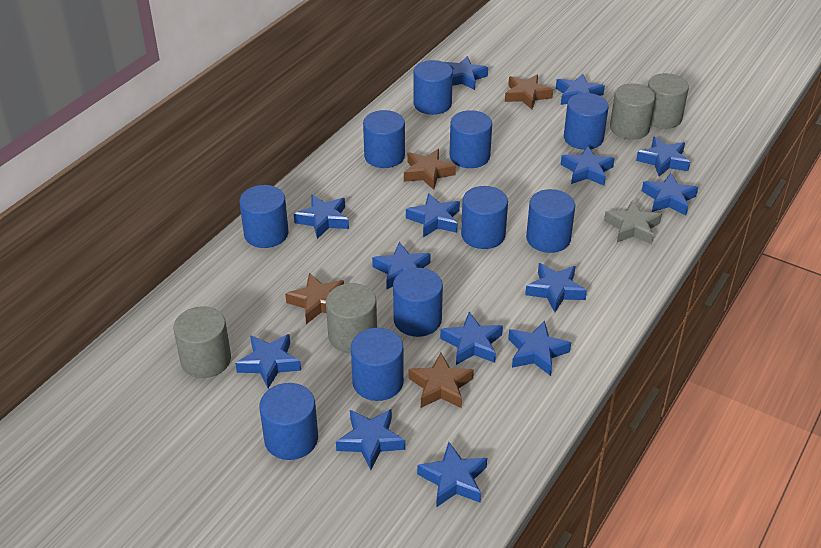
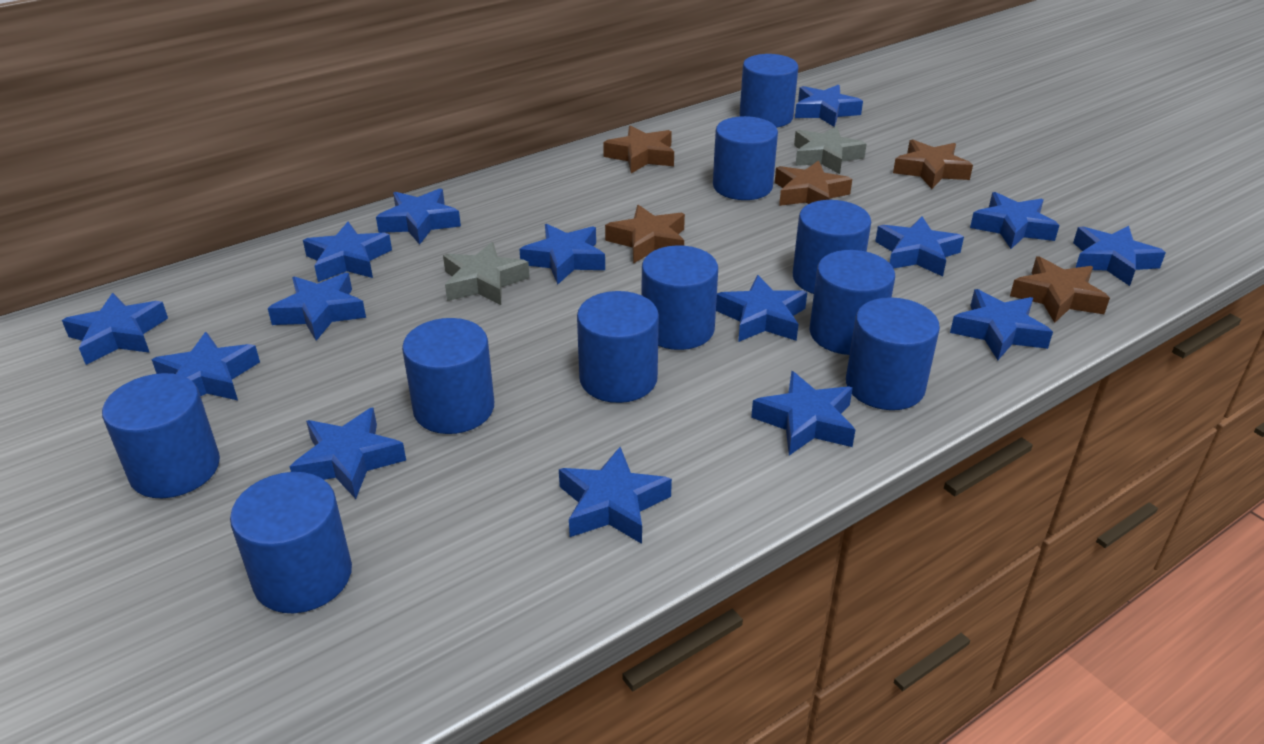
blue star: 14 -> 15
brown star: 4 -> 5
grey cylinder: 4 -> 0
grey star: 1 -> 2

